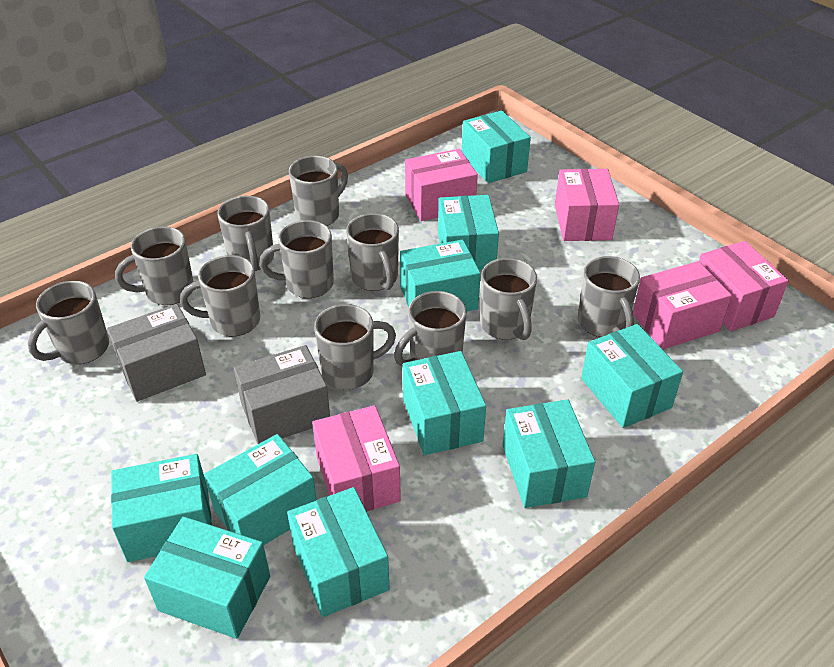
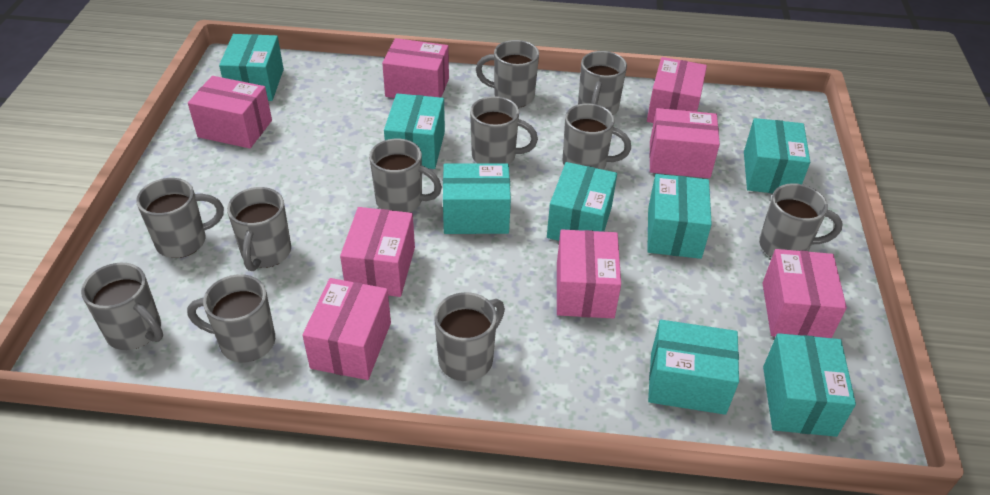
grey box: 2 -> 0
pink box: 5 -> 8
turquoise box: 10 -> 8

